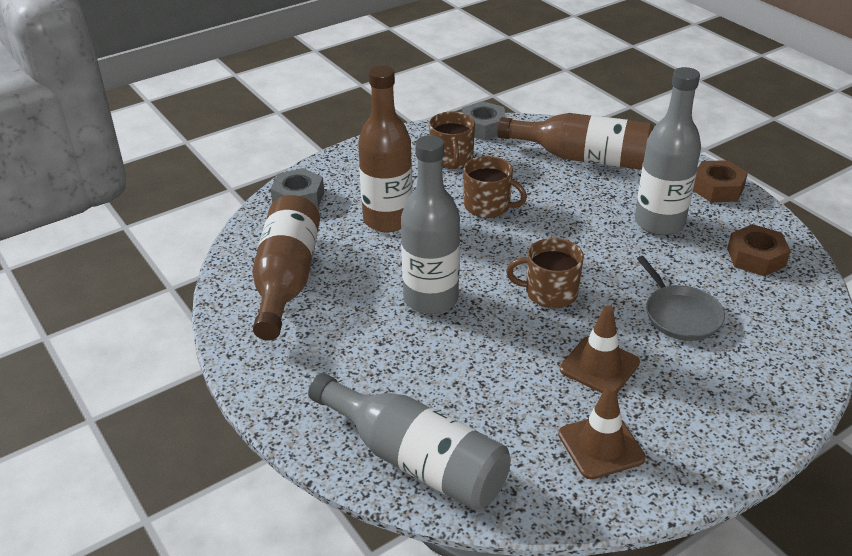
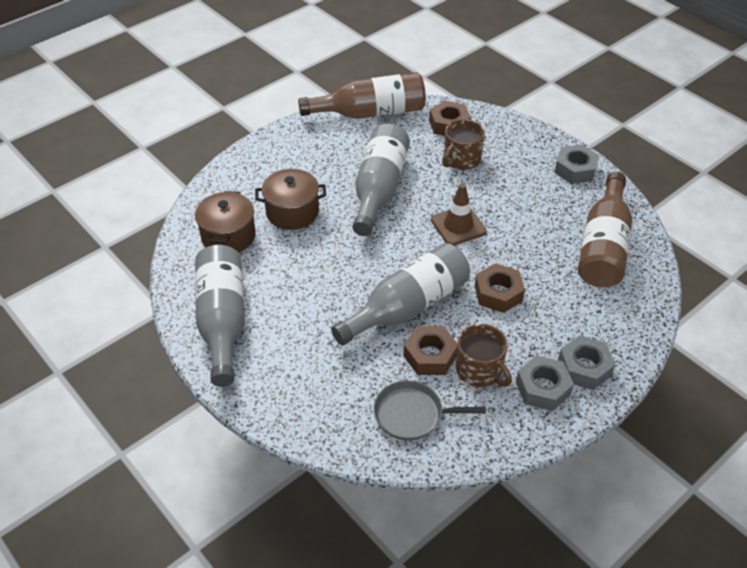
brown bottle: 3 -> 2
brown mug: 3 -> 2
brown nut: 2 -> 3
brown pot: 0 -> 2
brown traffic cone: 2 -> 1
grey nut: 2 -> 3

